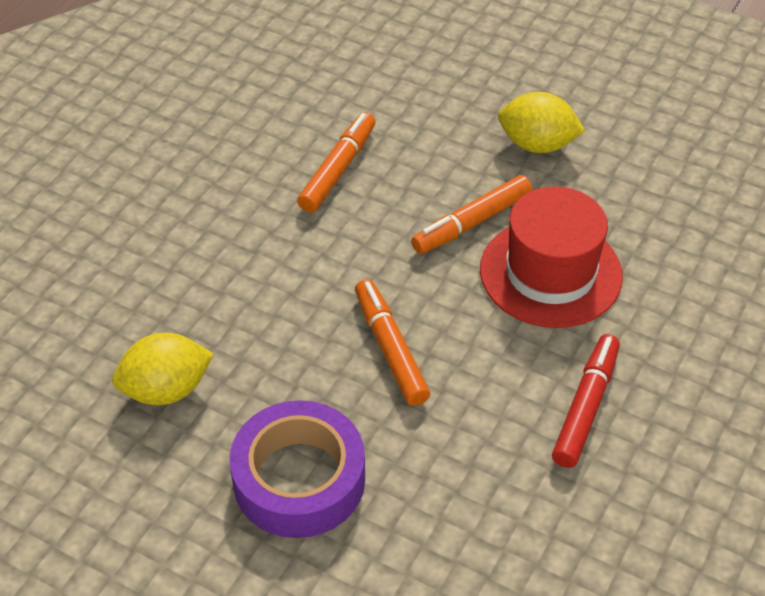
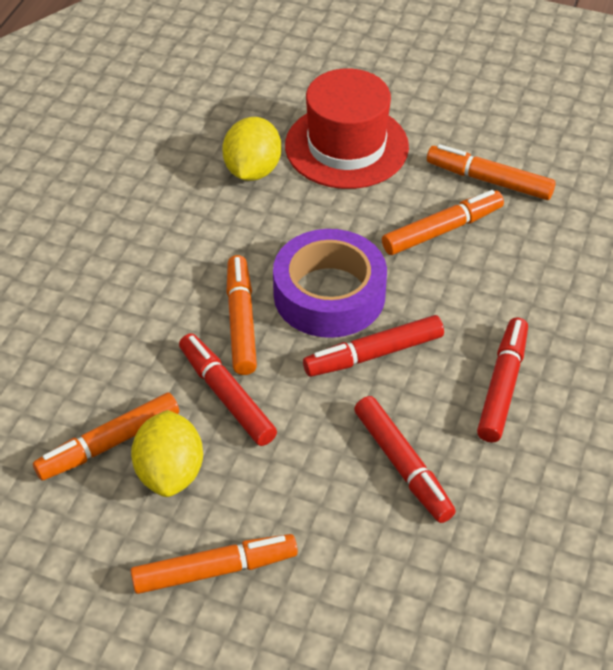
orange marker: 3 -> 5
red marker: 1 -> 4

